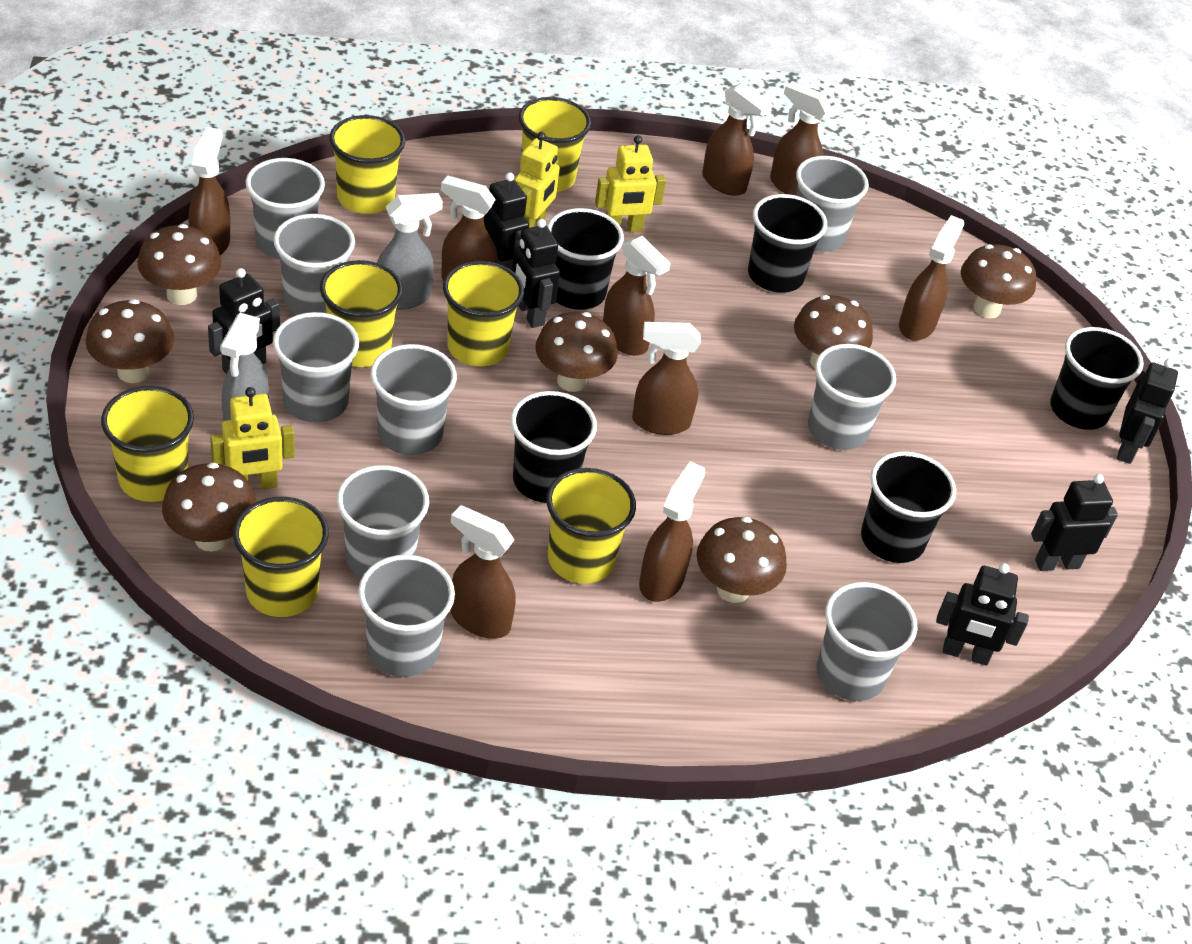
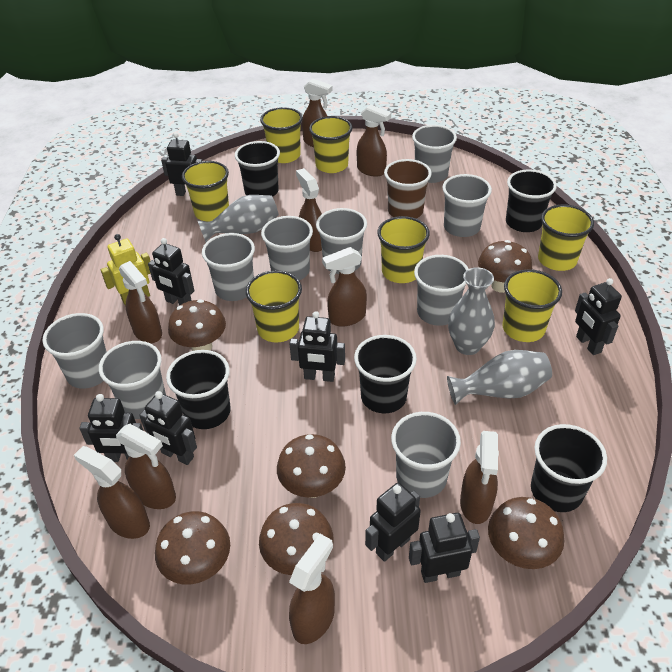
black robot: 6 -> 8
brown cup: 0 -> 1
brown mushroom: 7 -> 6
grey spray bottle: 2 -> 0
grey vase: 0 -> 3
yellow robot: 3 -> 1

